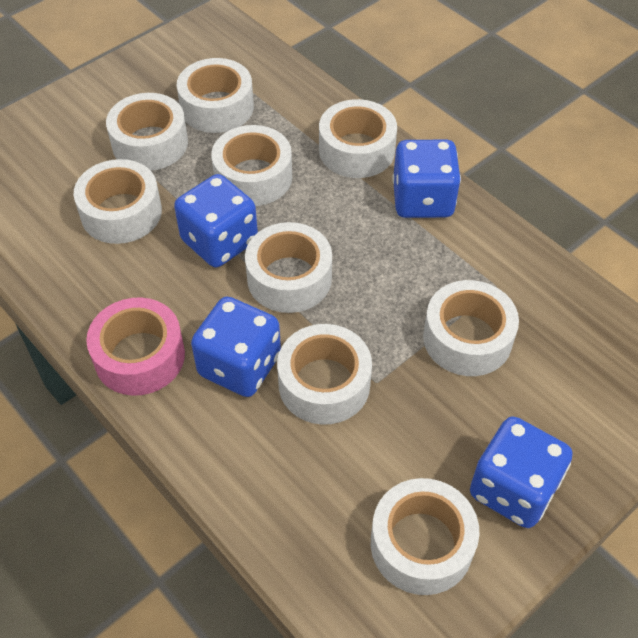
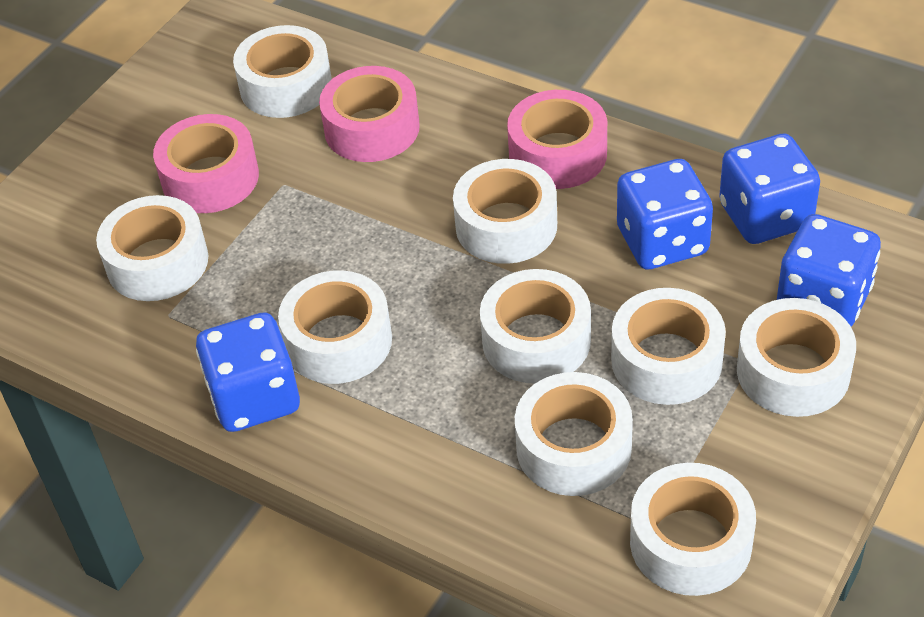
pink tape: 1 -> 3

